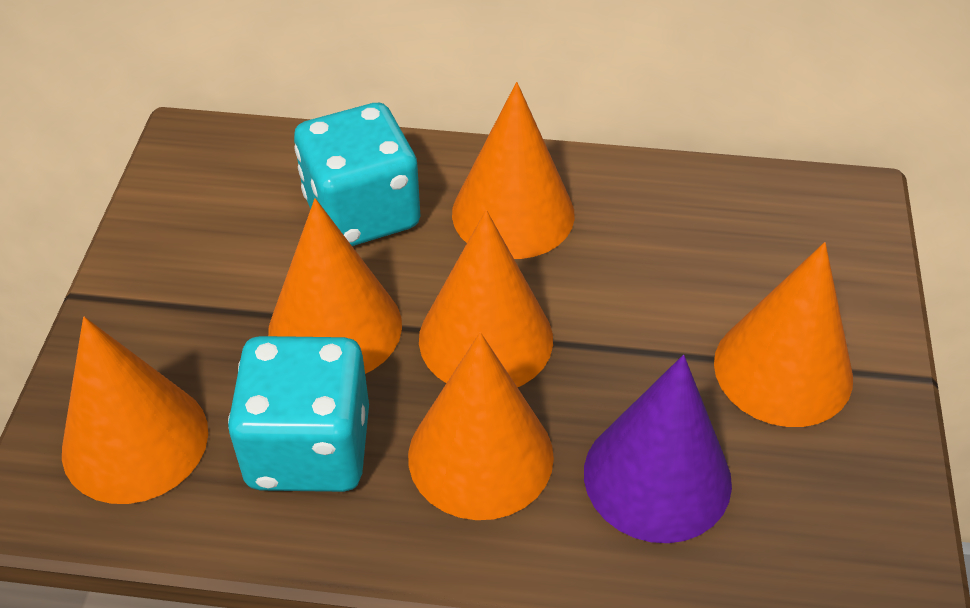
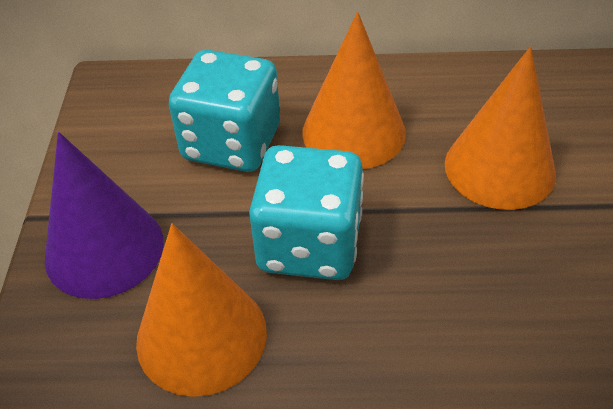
orange cone: 6 -> 3

